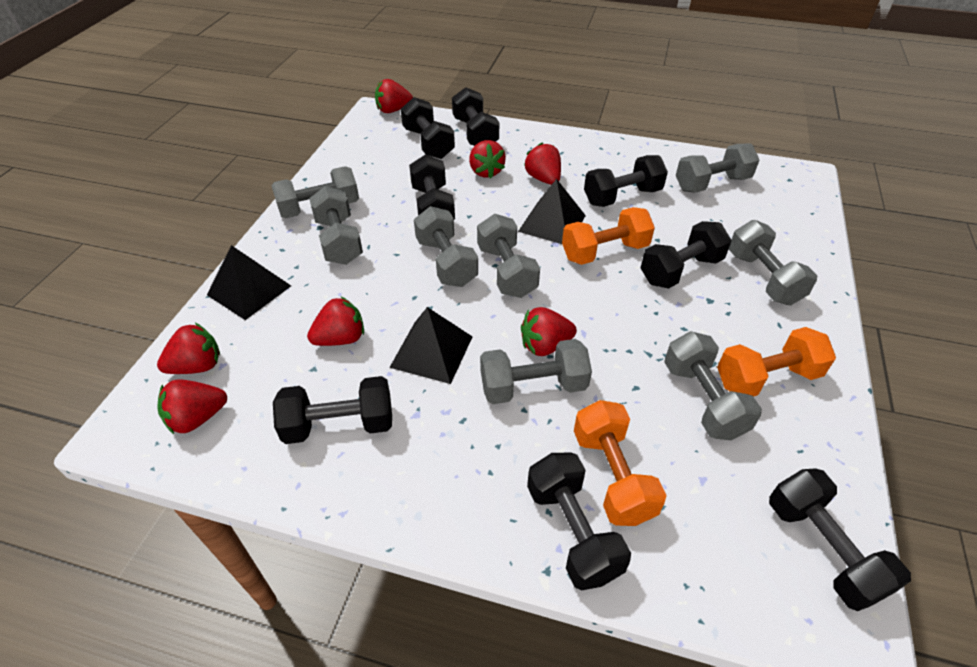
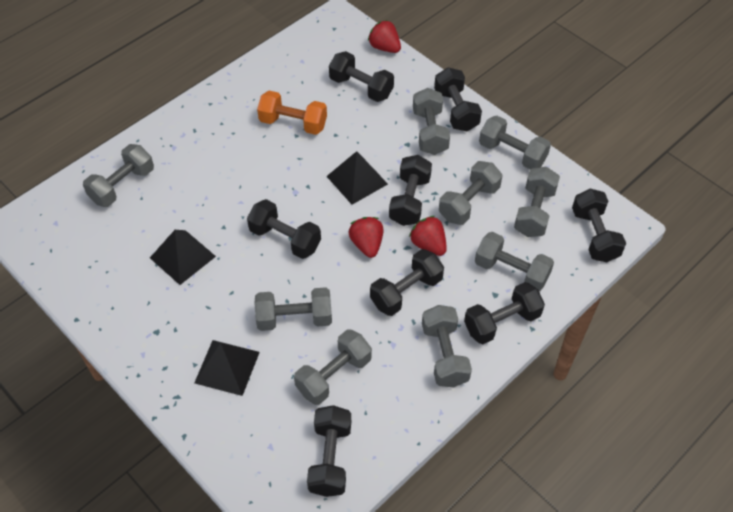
grey dumbbell: 8 -> 9
orange dumbbell: 3 -> 1
red strawberry: 7 -> 3

